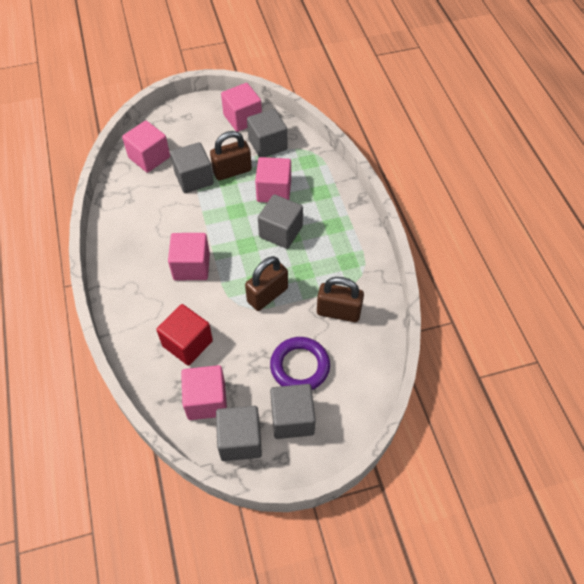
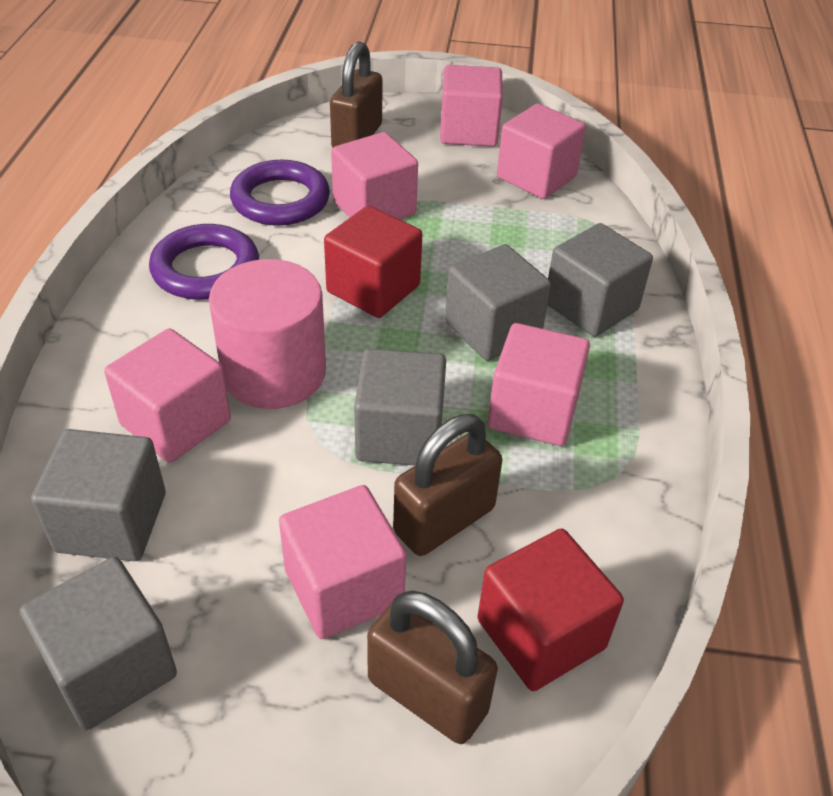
pink cube: 5 -> 6
pink cylinder: 0 -> 1
purple ring: 1 -> 2
red cube: 1 -> 2

